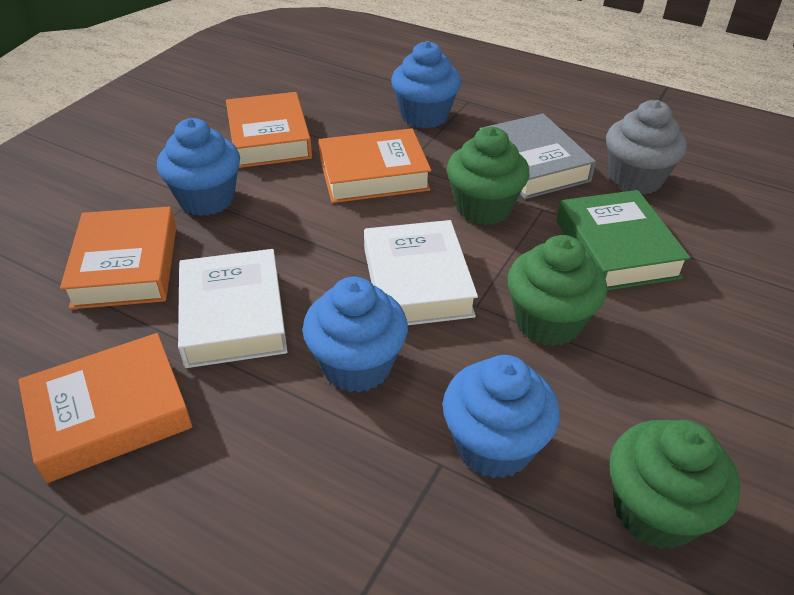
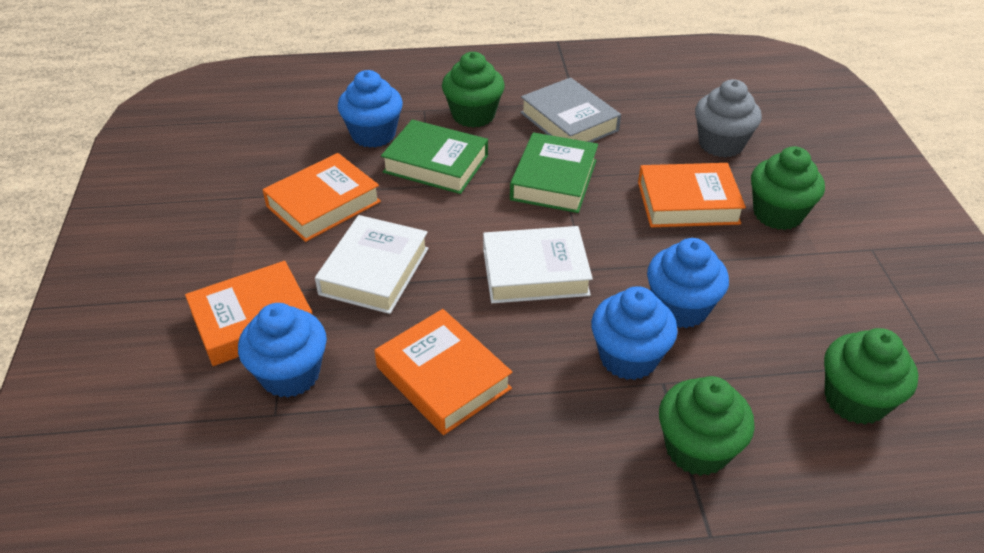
green book: 1 -> 2
green cupcake: 3 -> 4

